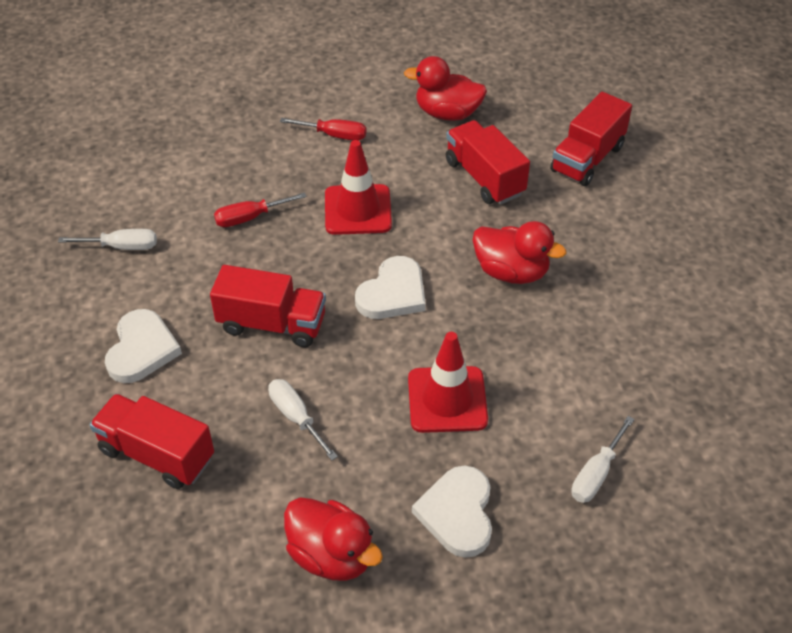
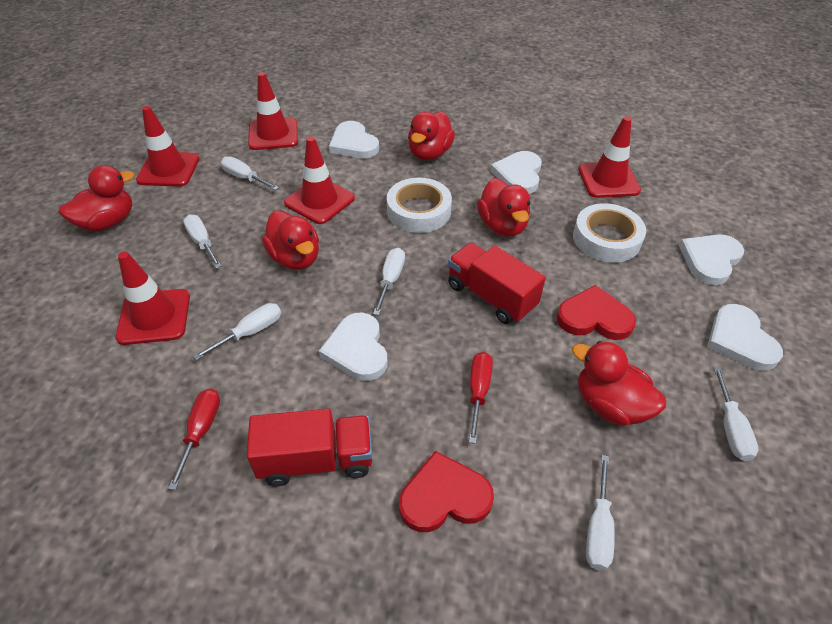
red duck: 3 -> 5
red heart: 0 -> 2
red traffic cone: 2 -> 5
red truck: 4 -> 2
white heart: 3 -> 5
white screwdriver: 3 -> 6
white tape: 0 -> 2

